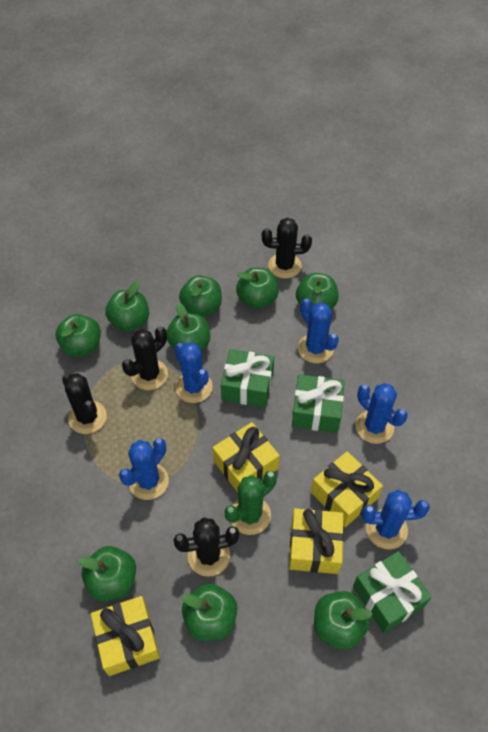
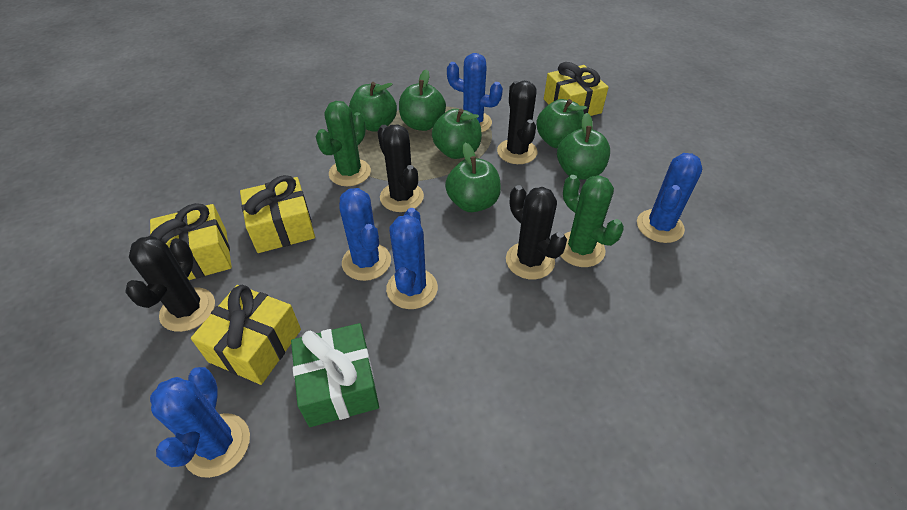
green apple: 9 -> 6
green cactus: 1 -> 2
green gift: 3 -> 1

